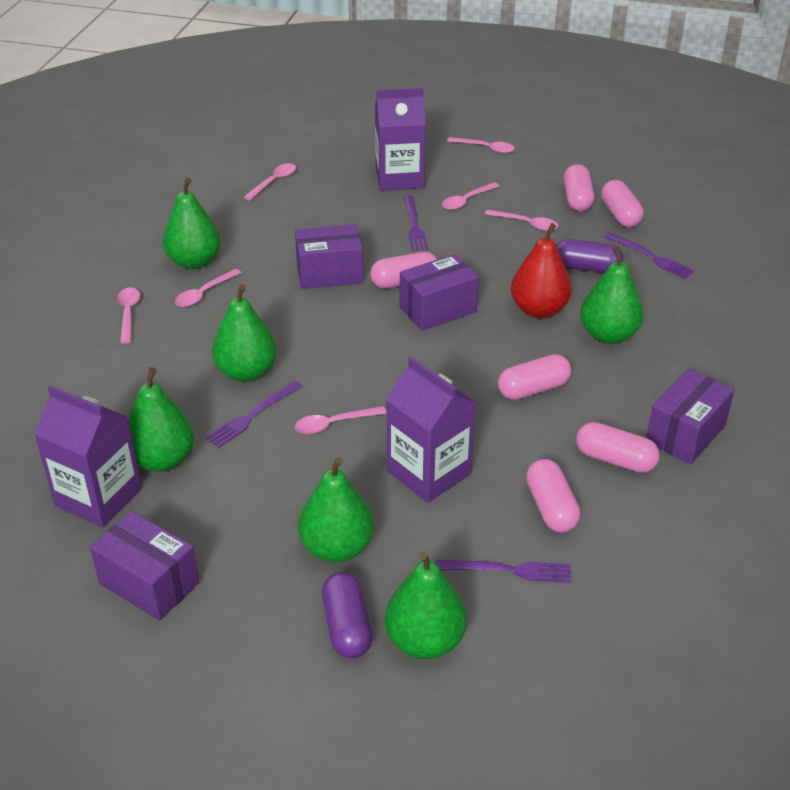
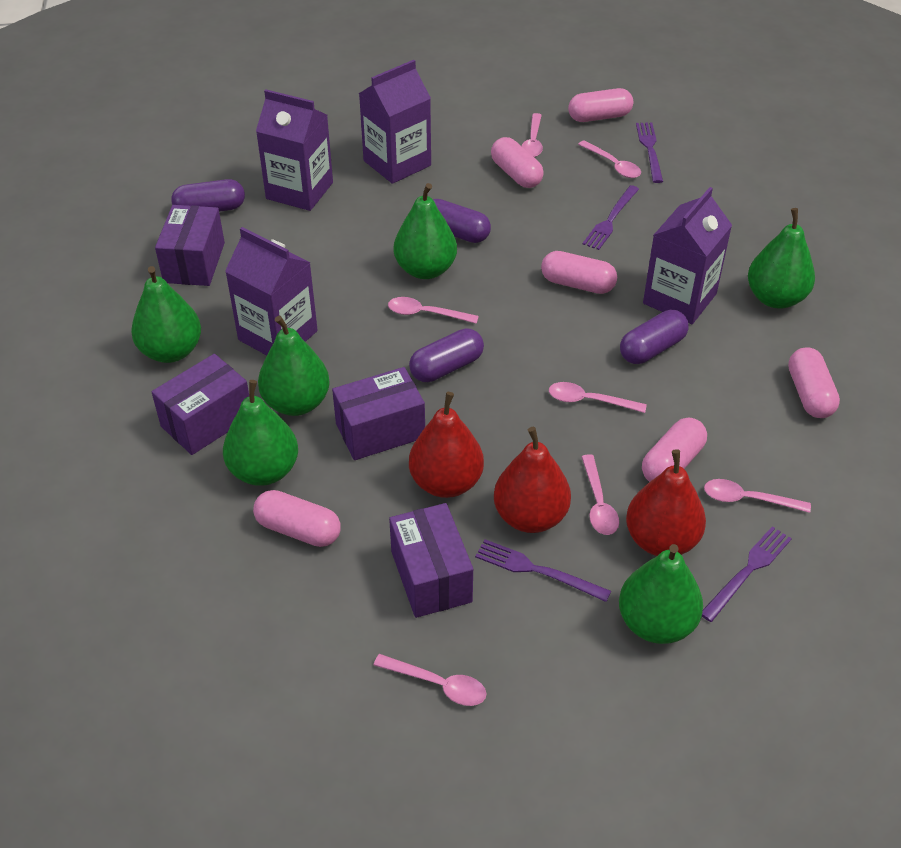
purple capsule: 2 -> 4
purple carton: 3 -> 4
red pear: 1 -> 3

